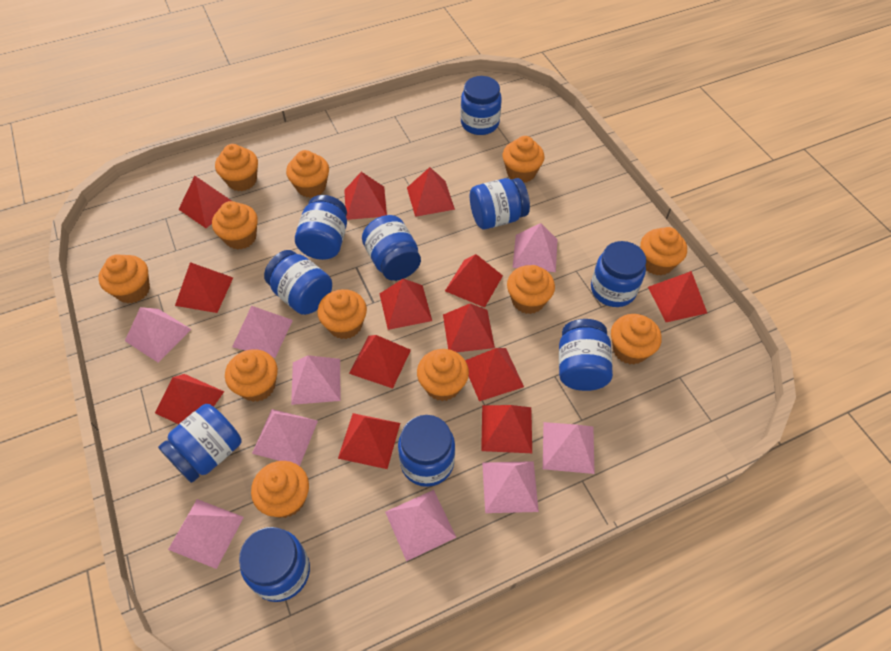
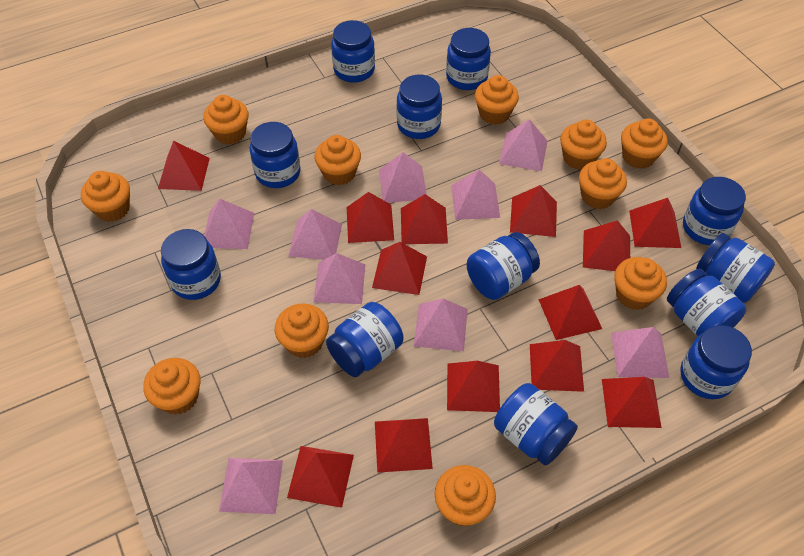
blue jar: 10 -> 12
orange cupcake: 12 -> 11

